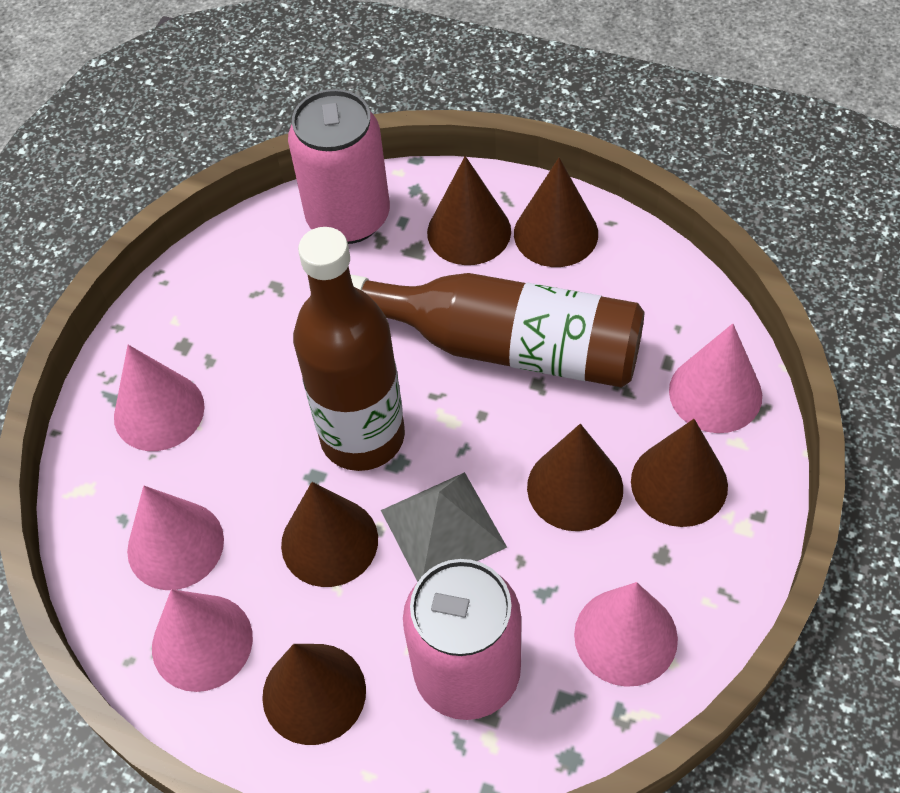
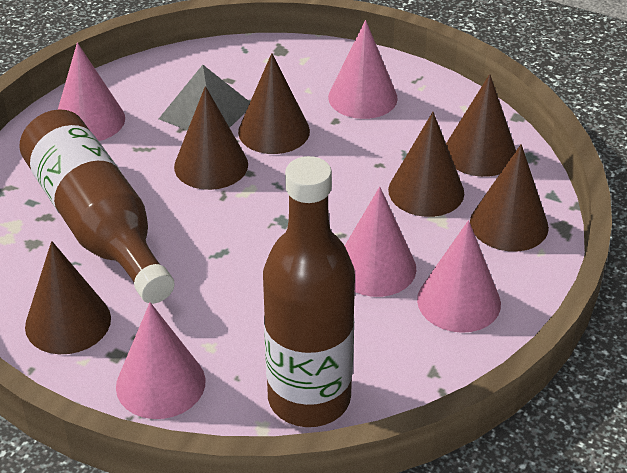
pink can: 2 -> 0

